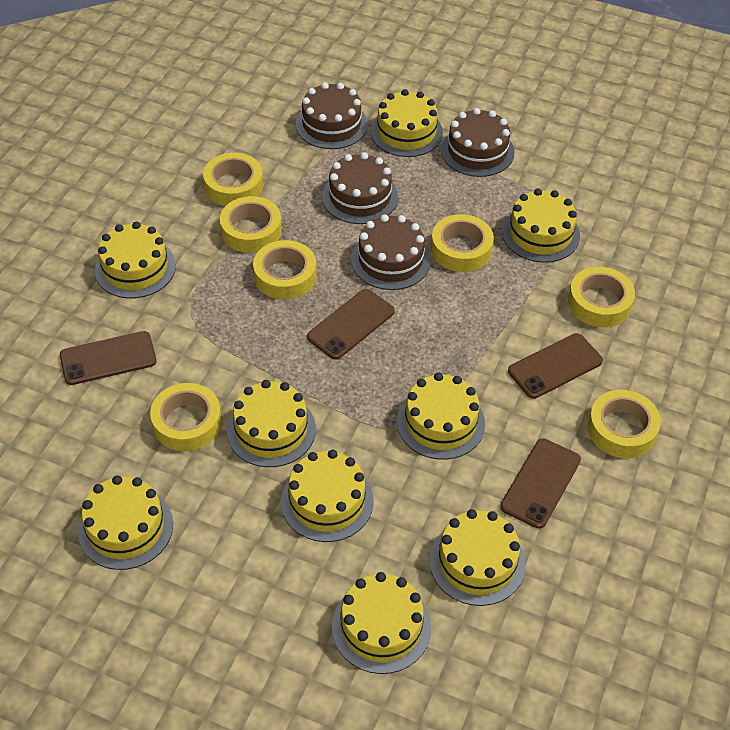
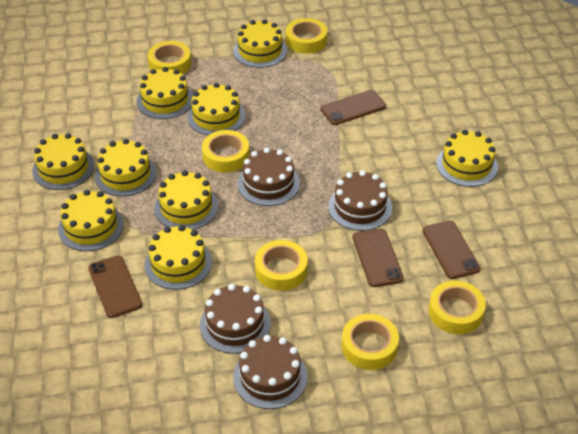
yellow tape: 7 -> 6

